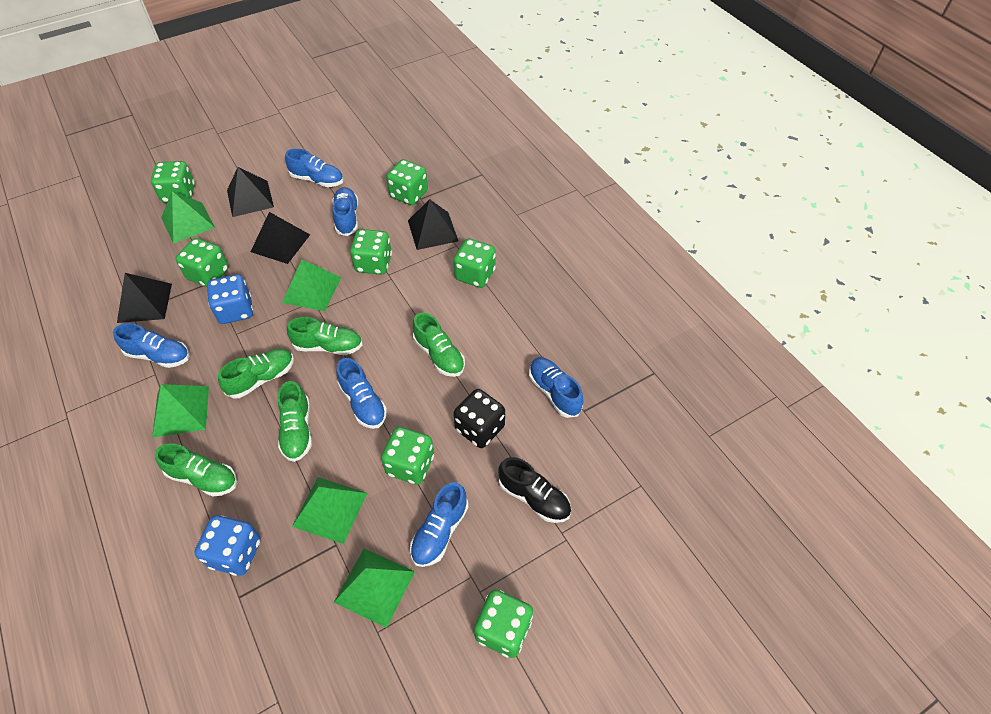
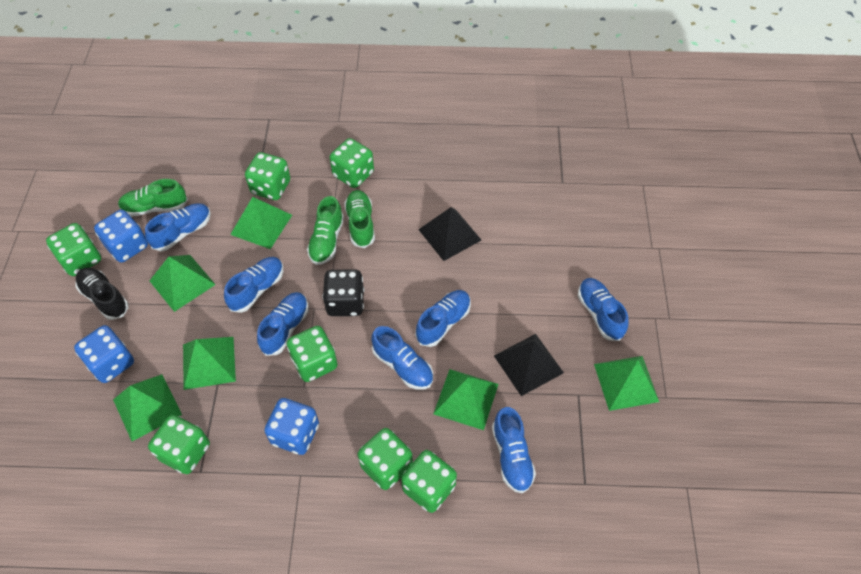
black pyramid: 4 -> 2
blue dice: 2 -> 3
blue shoe: 6 -> 7
green pyramid: 5 -> 6
green shoe: 5 -> 3

